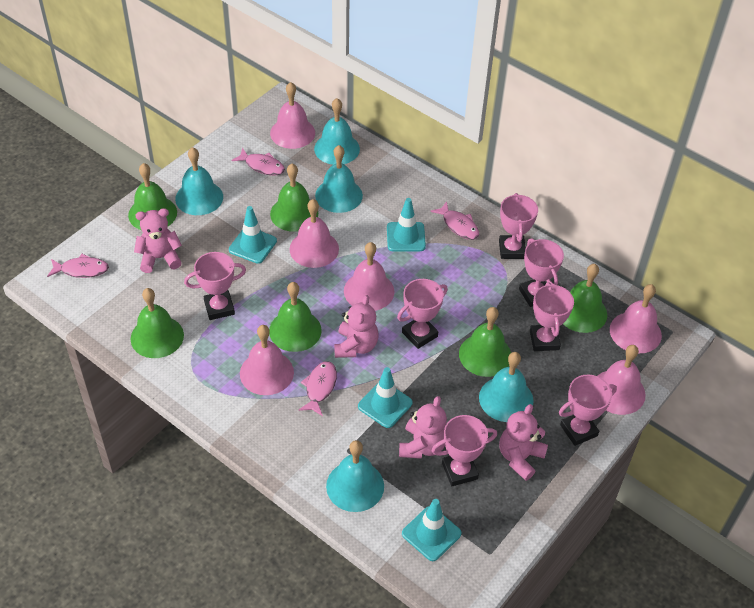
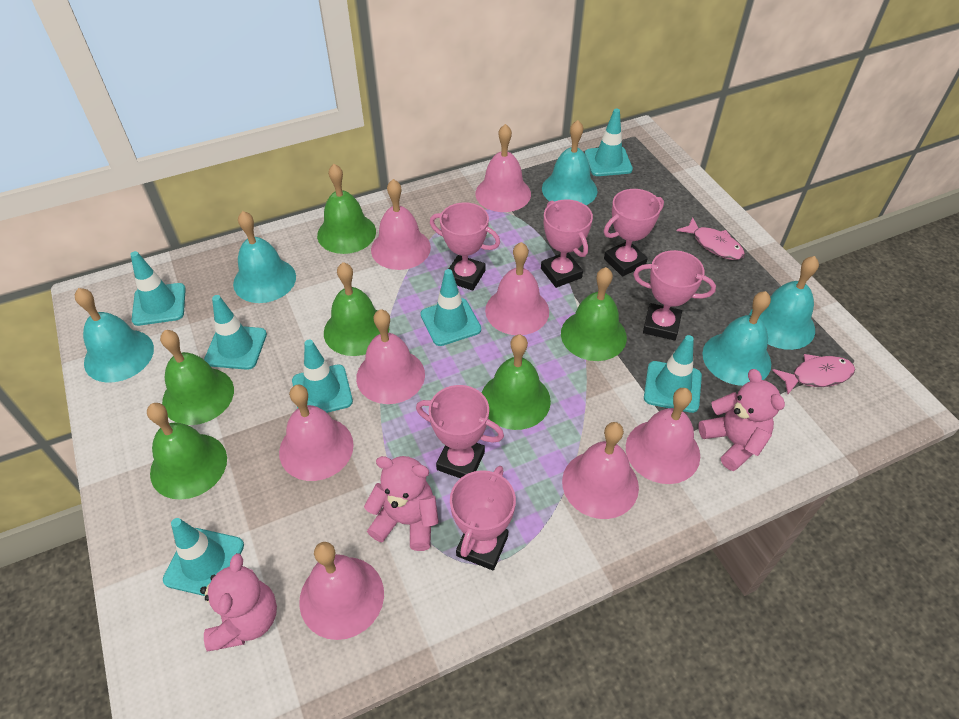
pink bell: 6 -> 8
pink fish: 4 -> 2
pink teddy bear: 4 -> 3
pink trophy: 7 -> 6
turquoise traffic cone: 4 -> 7

